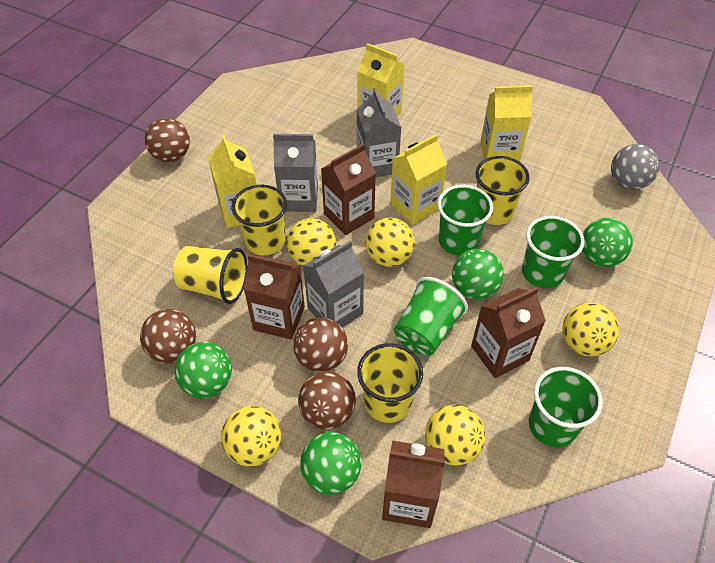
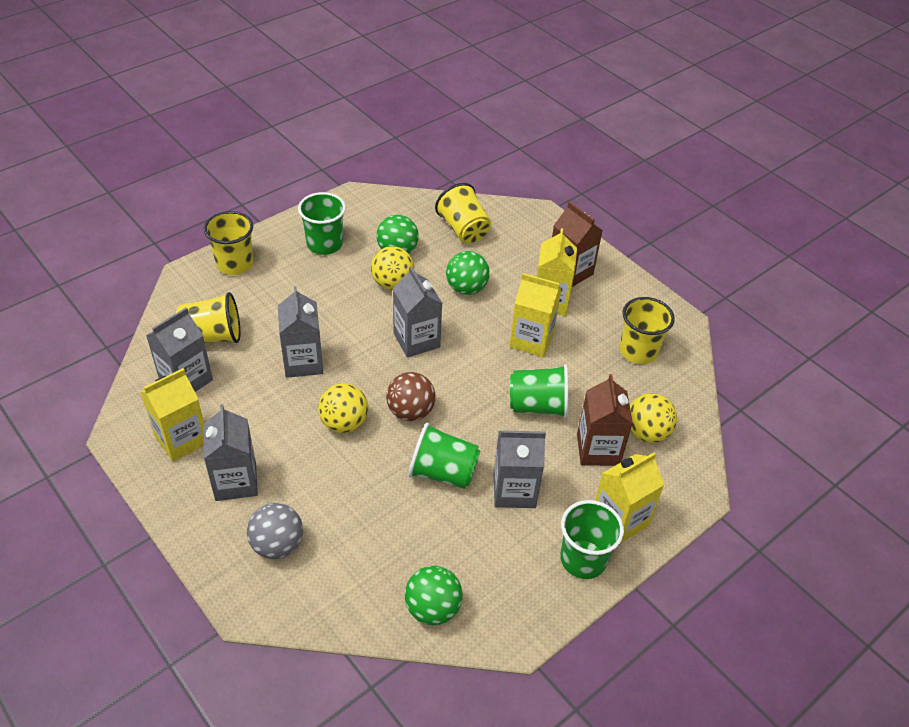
brown ball: 4 -> 1
brown carton: 4 -> 2
green ball: 4 -> 3
grey carton: 3 -> 5
yellow ball: 5 -> 3

